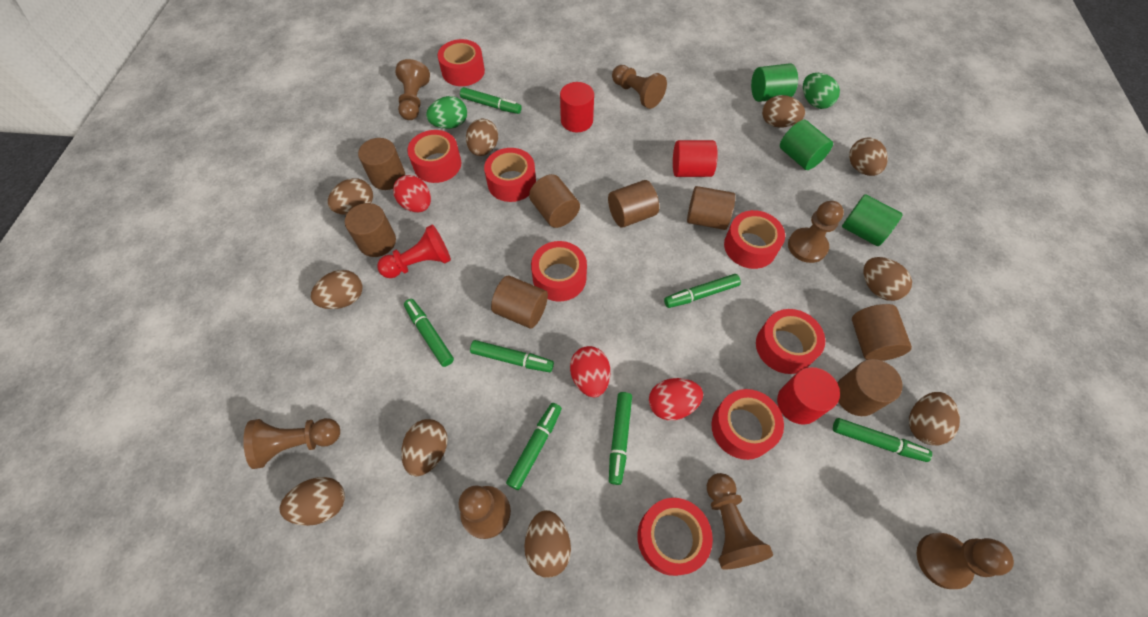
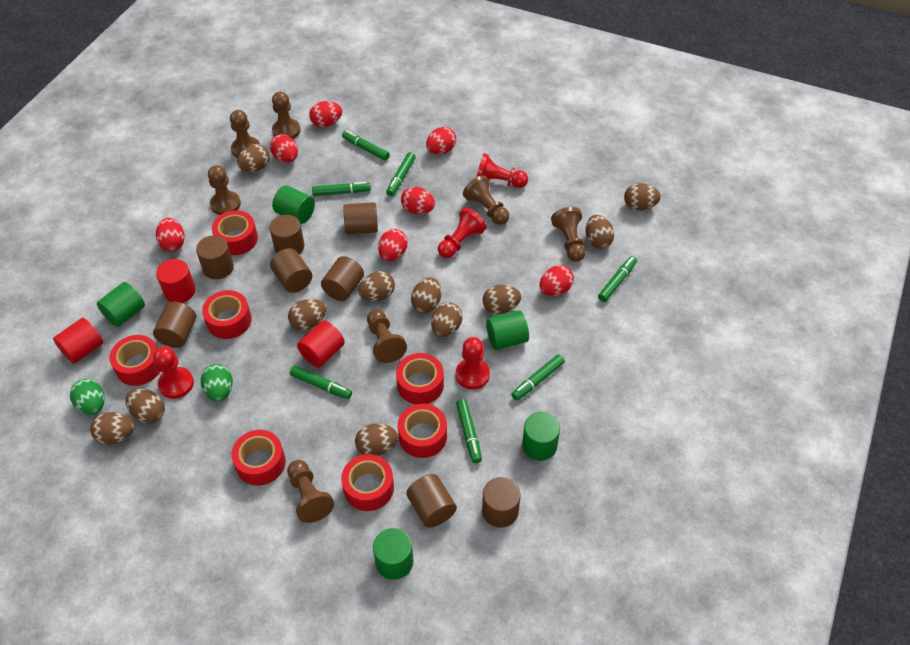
brown egg: 10 -> 11
green cylinder: 3 -> 5
red egg: 3 -> 7
red pawn: 1 -> 4
red tape: 8 -> 7

